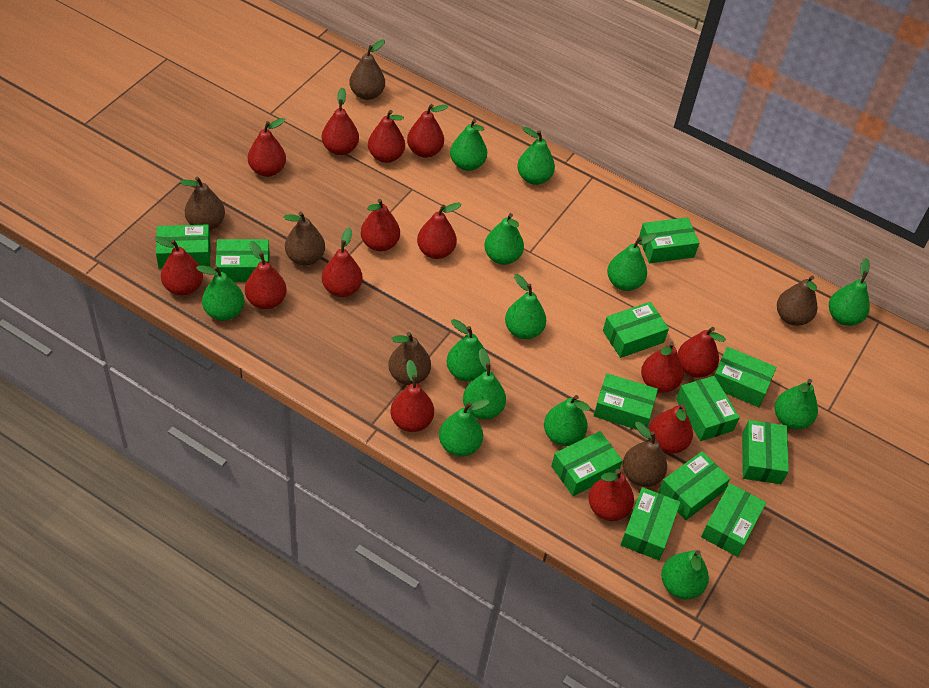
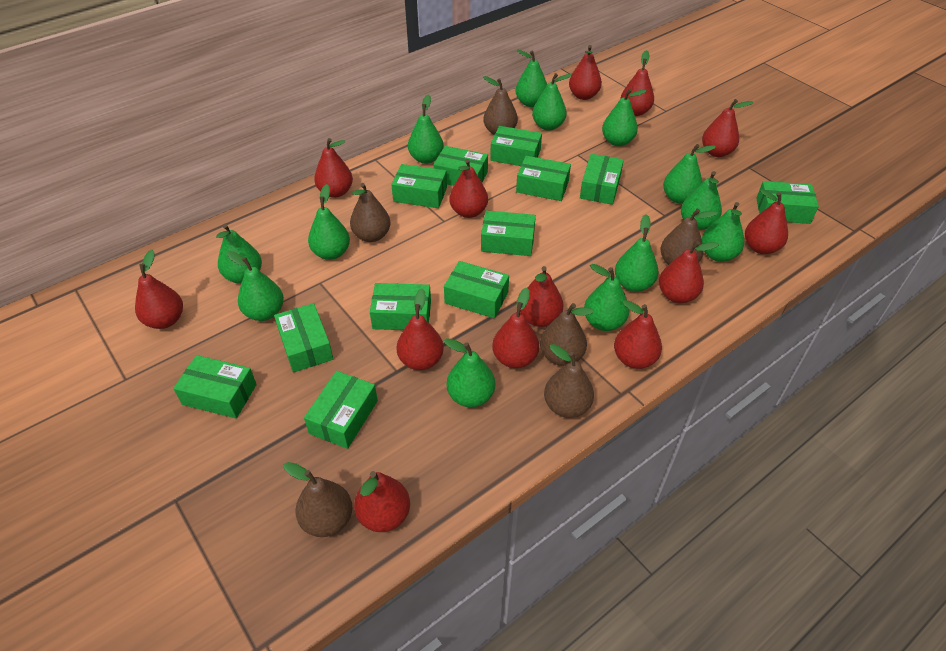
red pear: 14 -> 13

